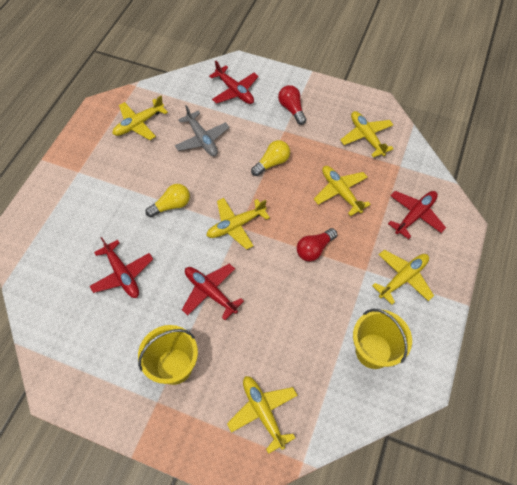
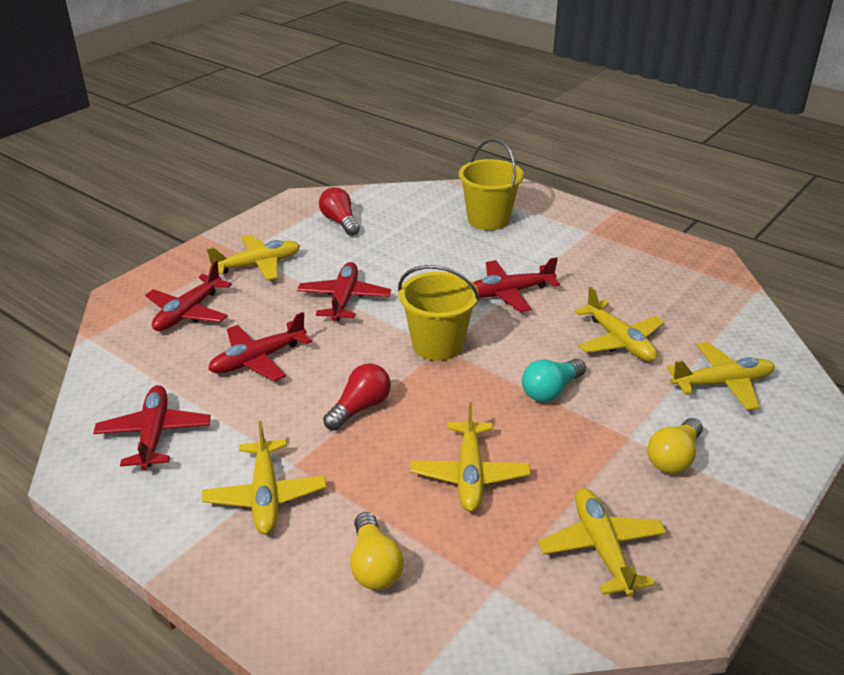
grey plane: 1 -> 0
red plane: 4 -> 5
turquoise light bulb: 0 -> 1

